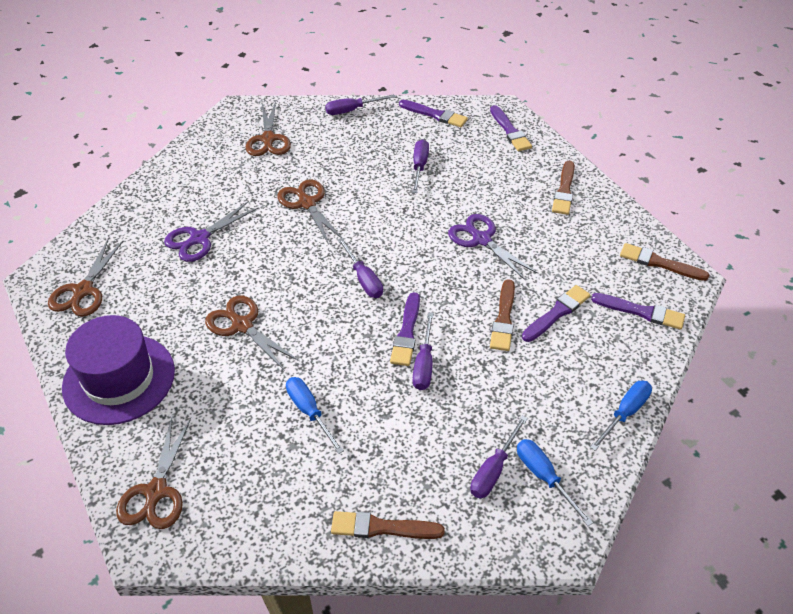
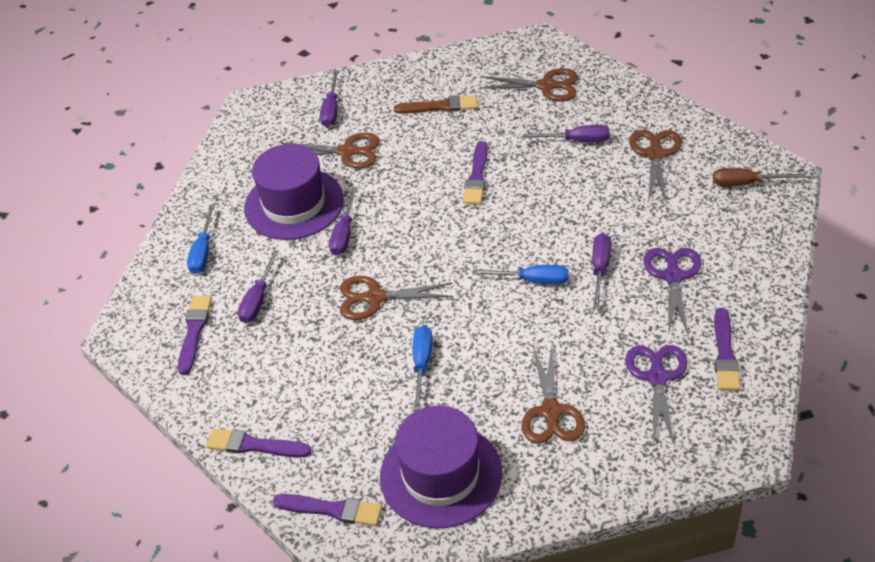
brown brush: 4 -> 1
brown screwdriver: 0 -> 1
purple hat: 1 -> 2

